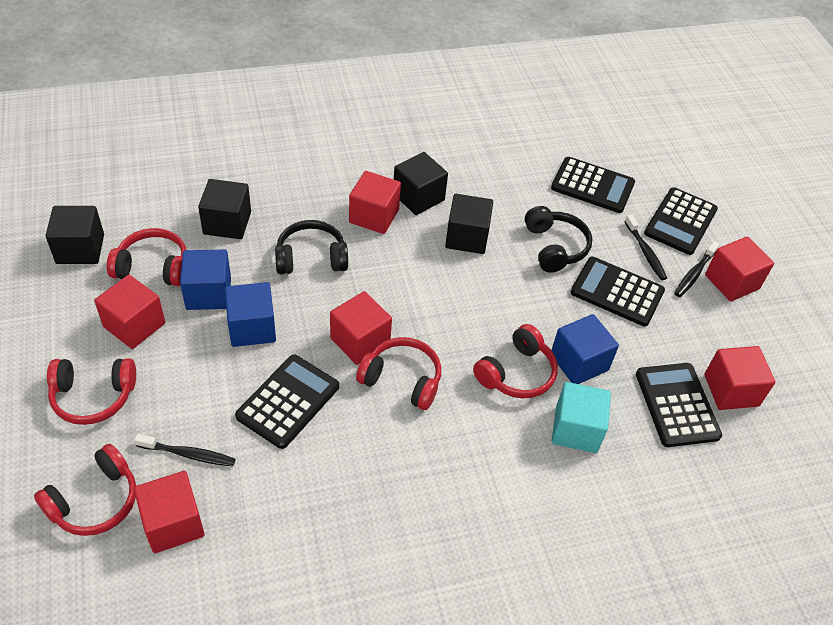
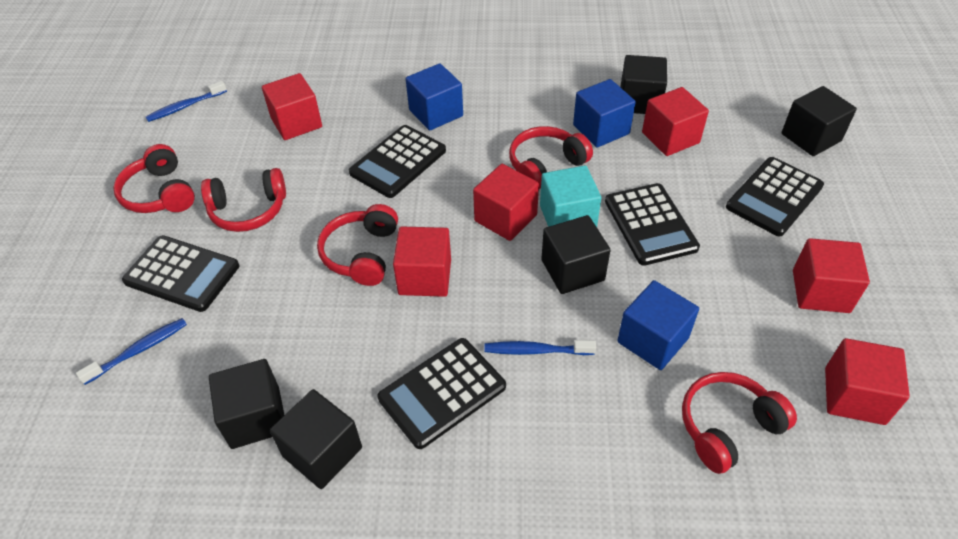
black cube: 4 -> 5
black headphones: 2 -> 0
black toothbrush: 3 -> 0
blue toothbrush: 0 -> 3

